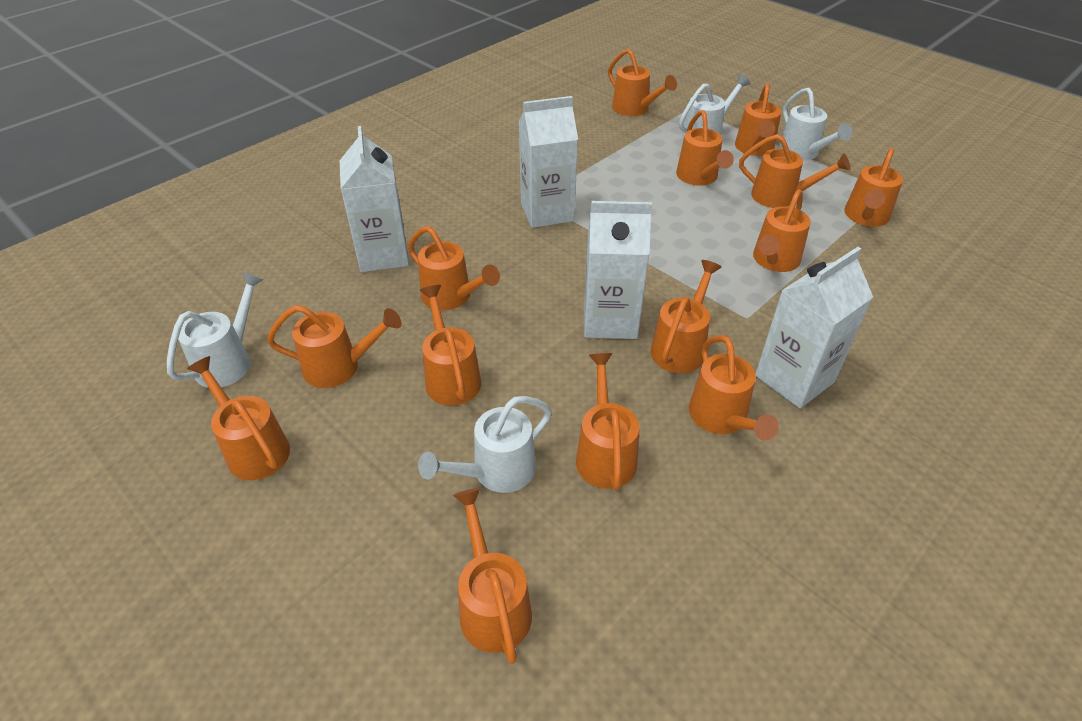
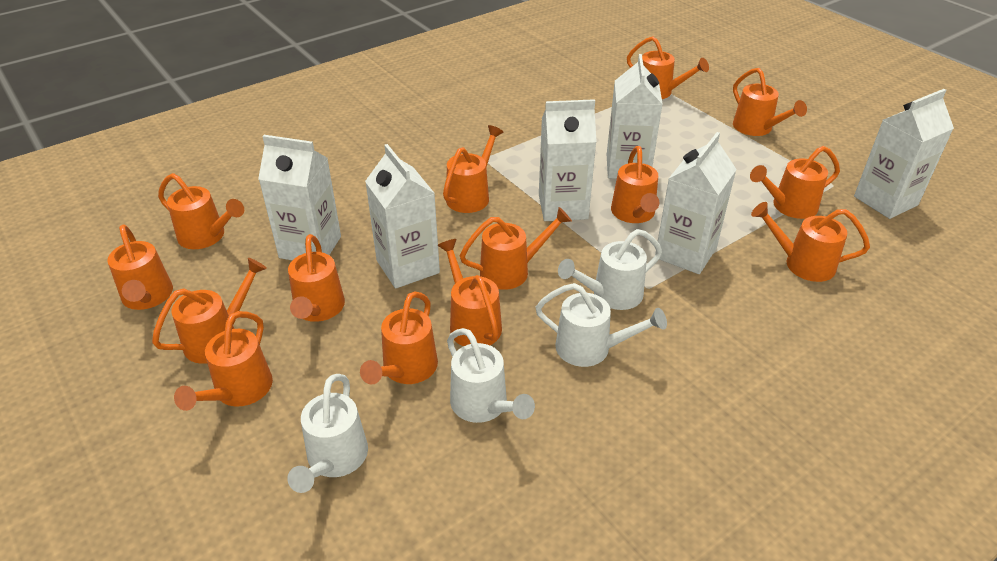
white carton: 4 -> 6

